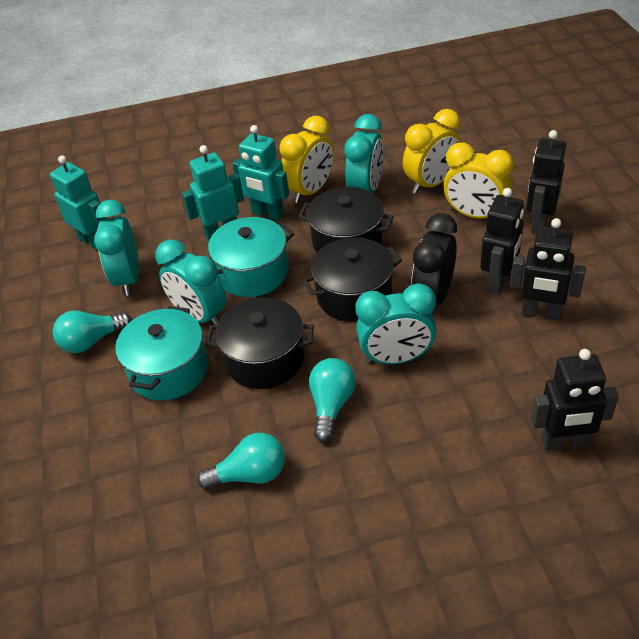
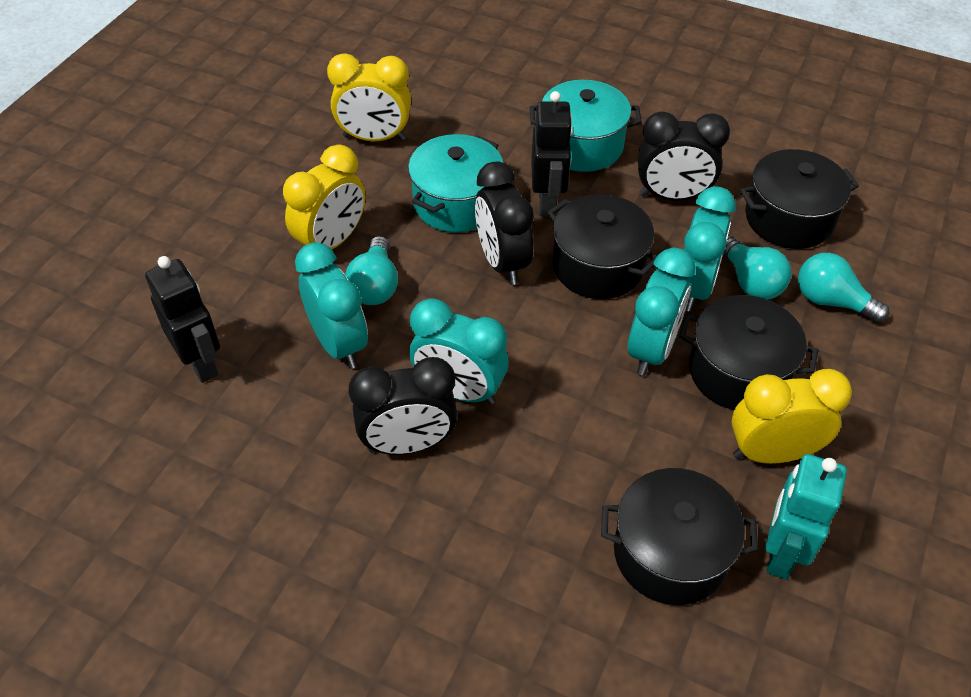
black clock: 1 -> 3
black pot: 3 -> 4
black robot: 4 -> 2
turquoise robot: 3 -> 1

